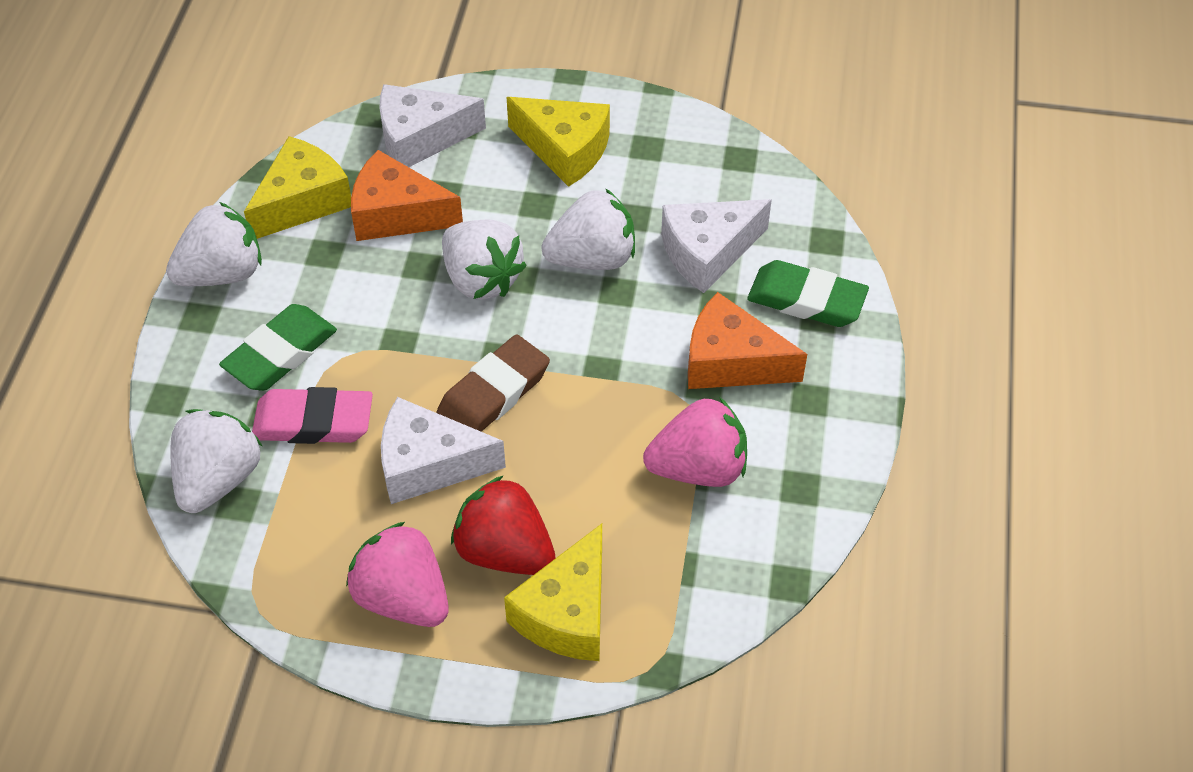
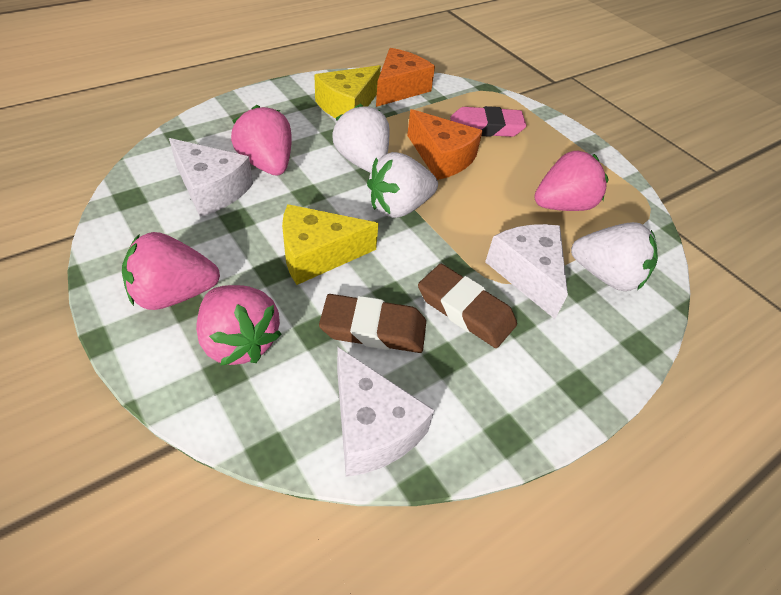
brown eraser: 1 -> 2
green eraser: 2 -> 0
pink strawberry: 2 -> 4
red strawberry: 1 -> 0
white strawberry: 4 -> 3
yellow cheese: 3 -> 2

